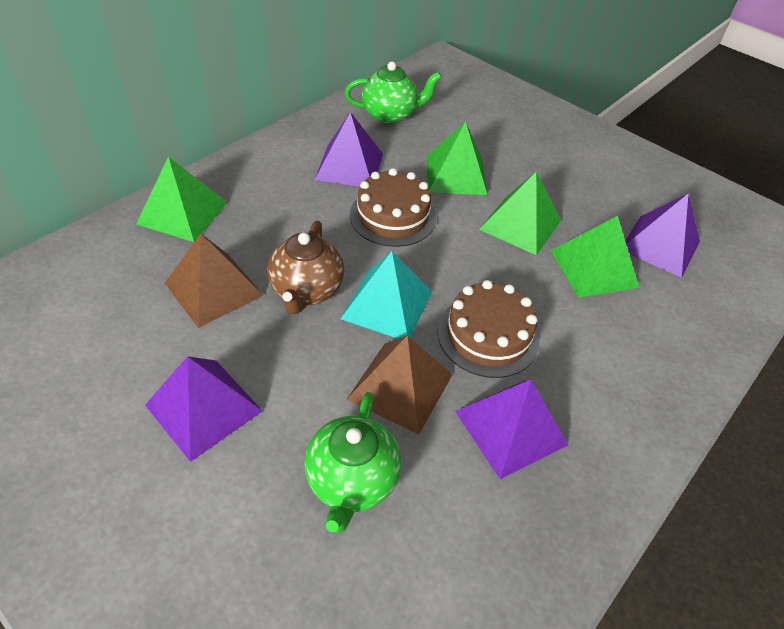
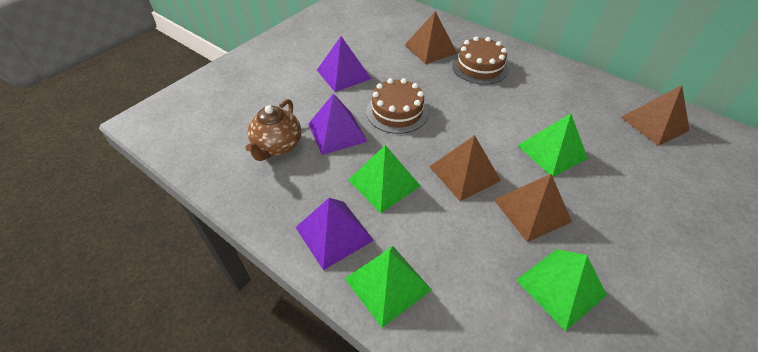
brown pyramid: 2 -> 4
green teapot: 2 -> 0
purple pyramid: 4 -> 3
turquoise pyramid: 1 -> 0

